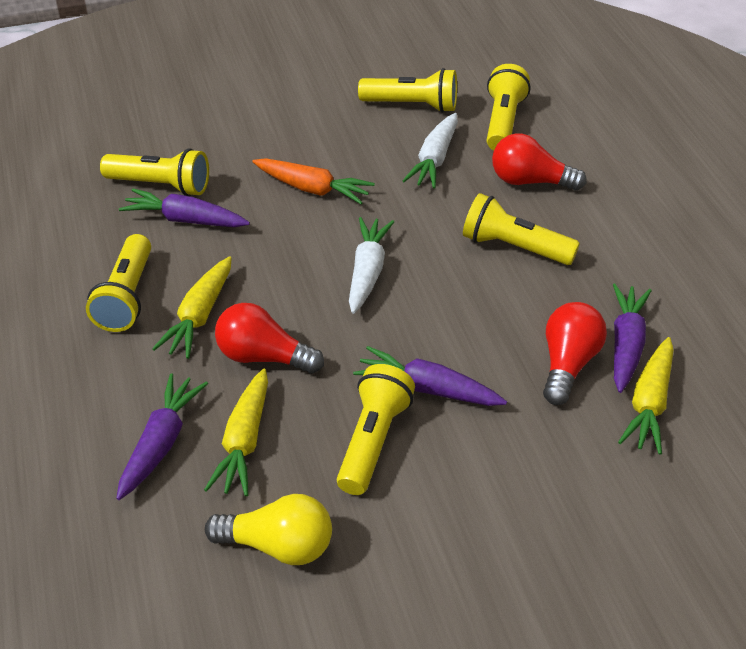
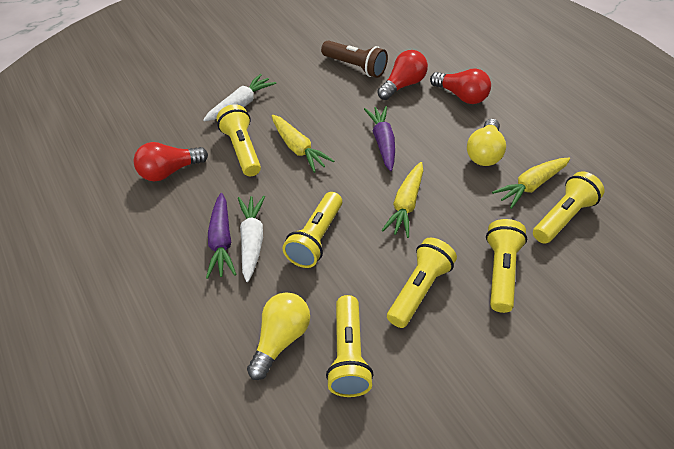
brown flashlight: 0 -> 1
orange carrot: 1 -> 0
purple carrot: 4 -> 2
yellow light bulb: 1 -> 2

